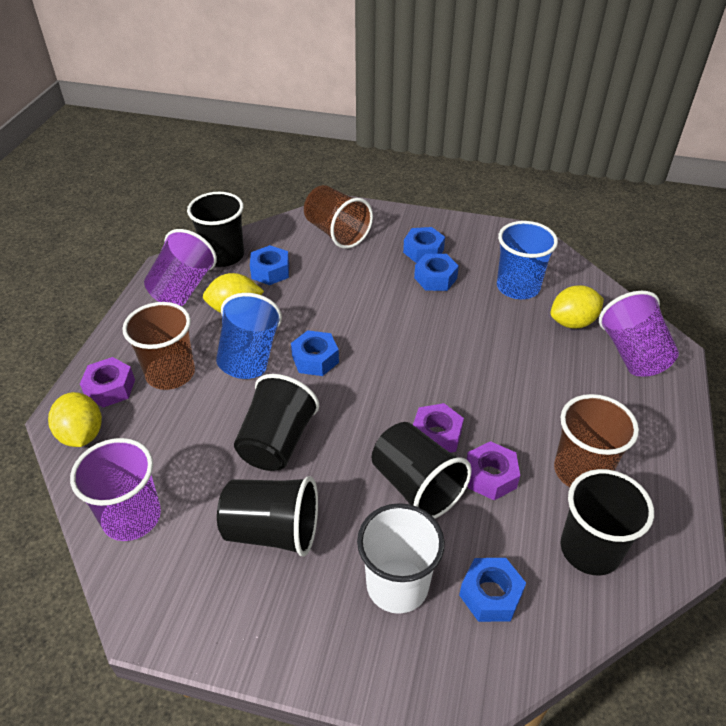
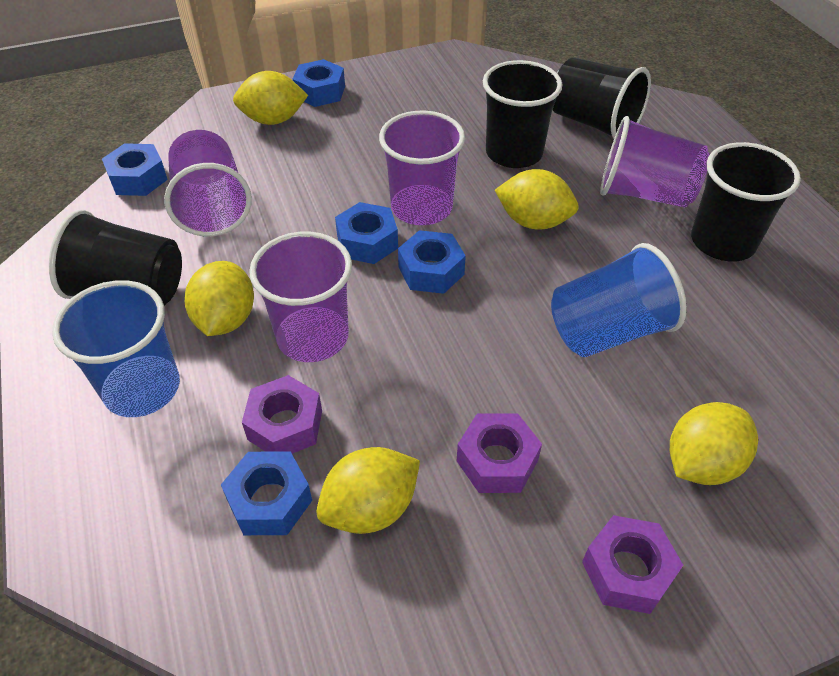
black cup: 5 -> 4
brown cup: 3 -> 0
purple cup: 3 -> 4
white cup: 1 -> 0
yellow lemon: 3 -> 5

